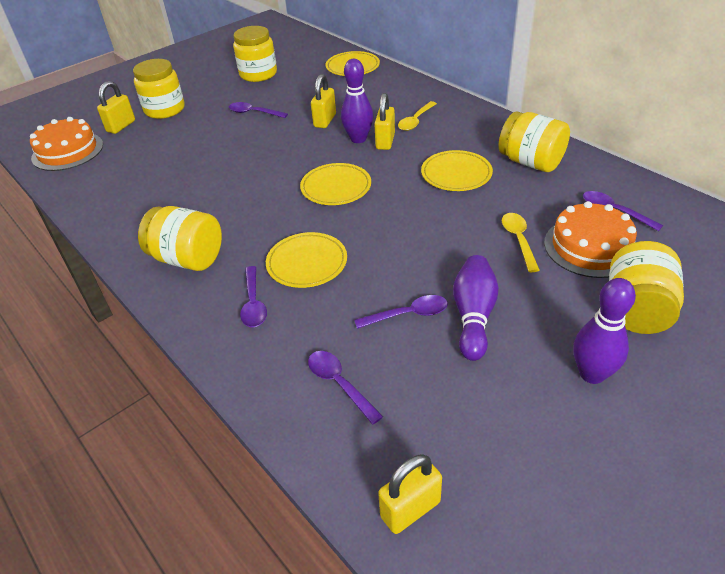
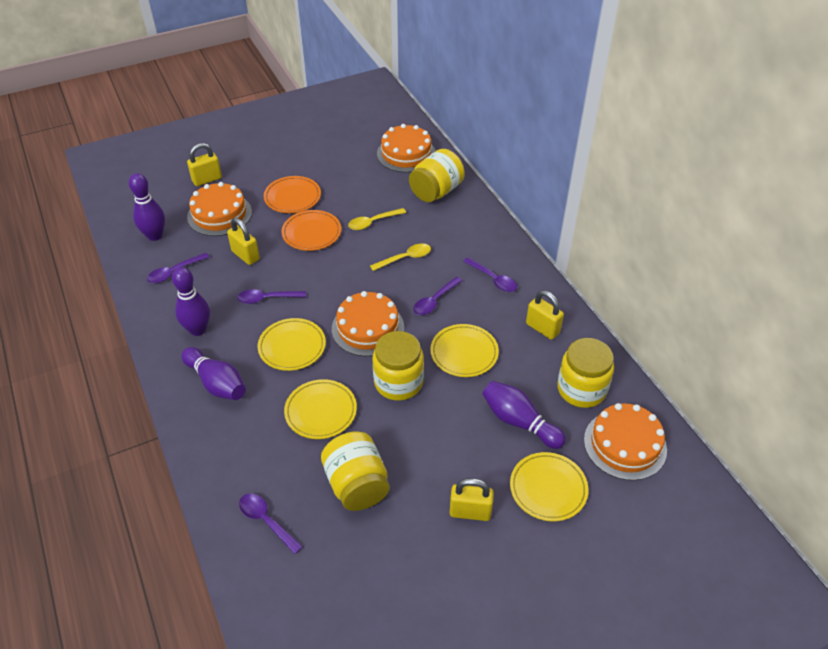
orange cake: 2 -> 4
orange plate: 0 -> 2
purple bowling pin: 3 -> 4
yellow jar: 5 -> 4

